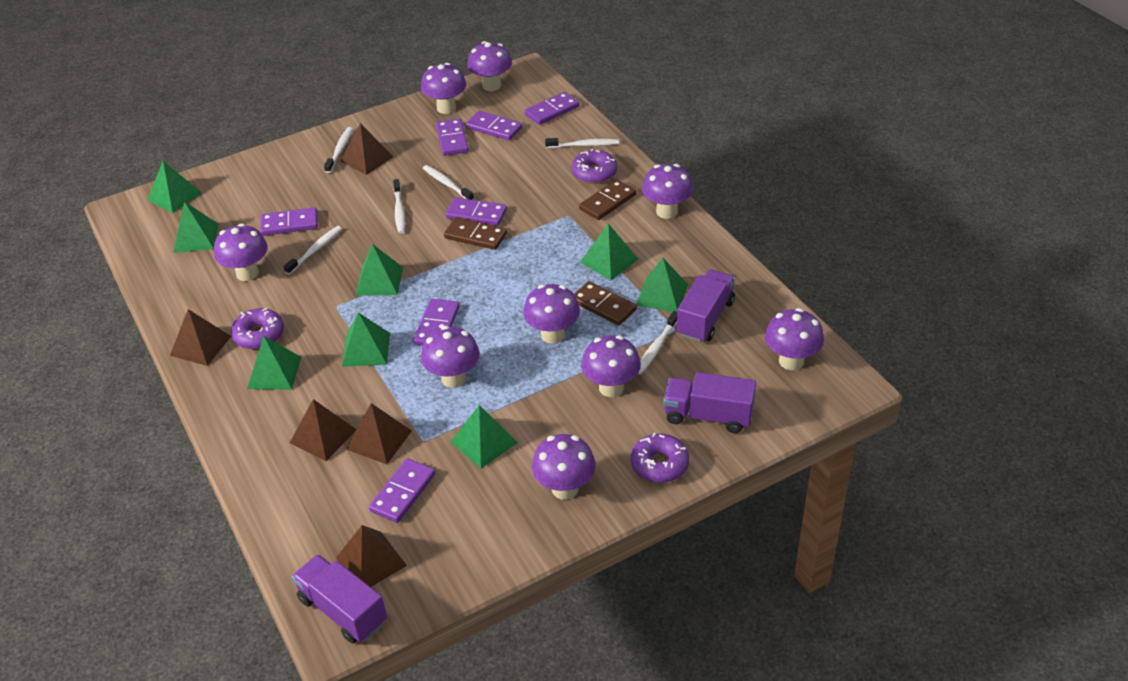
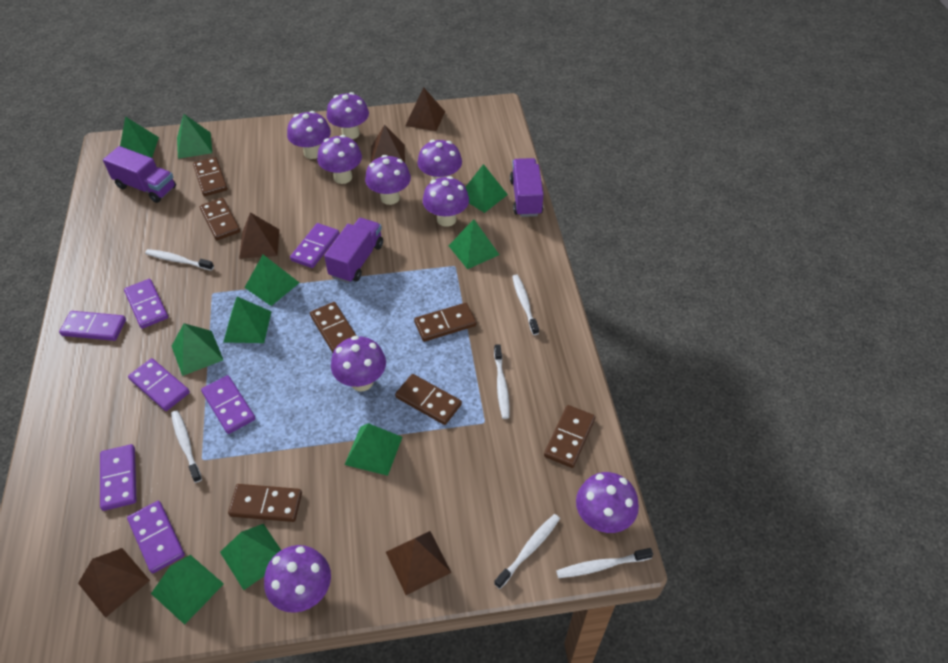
brown domino: 3 -> 7
green pyramid: 8 -> 10
purple donut: 3 -> 0

